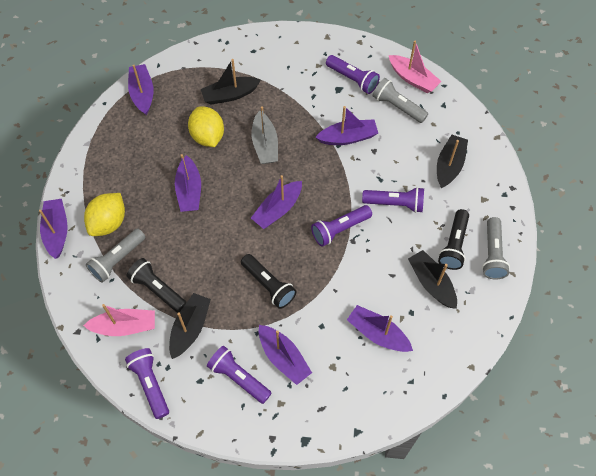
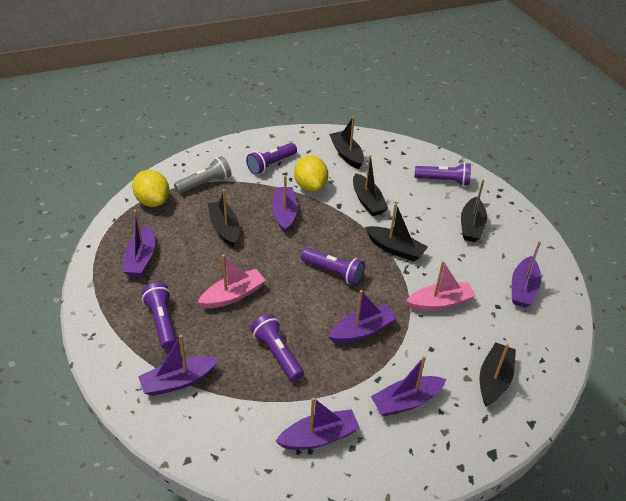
black boat: 4 -> 6
black flashlight: 3 -> 0
grey boat: 1 -> 0
grey flashlight: 3 -> 1

